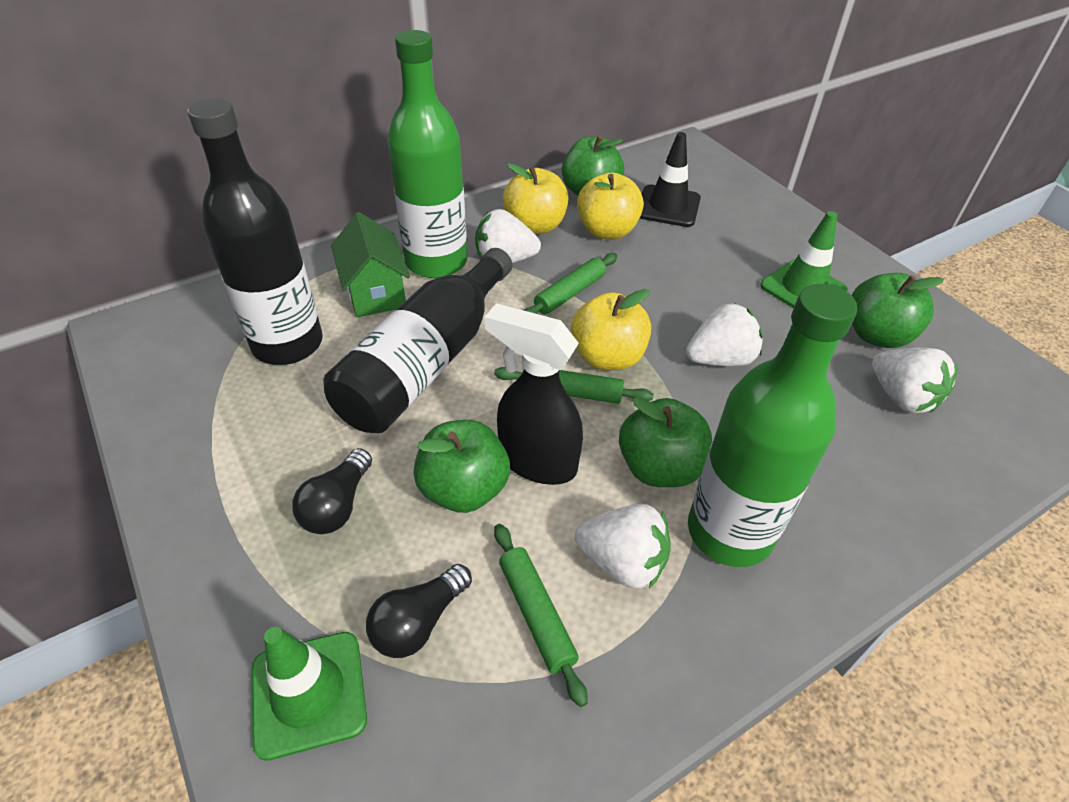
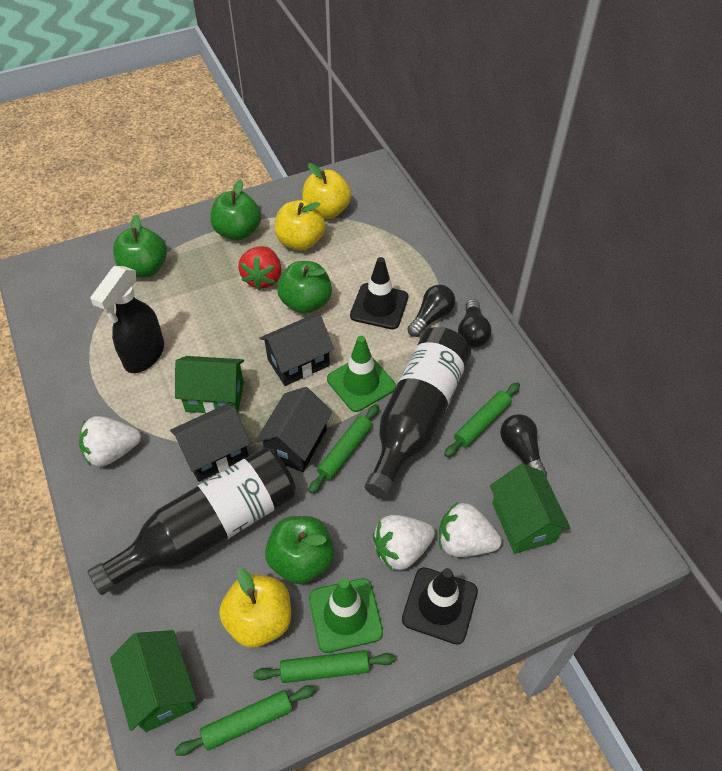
black house: 0 -> 3
black light bulb: 2 -> 3
black traffic cone: 1 -> 2
green bottle: 2 -> 0
green house: 1 -> 3
green rolling pin: 3 -> 4
red strawberry: 0 -> 1
white strawberry: 4 -> 3

